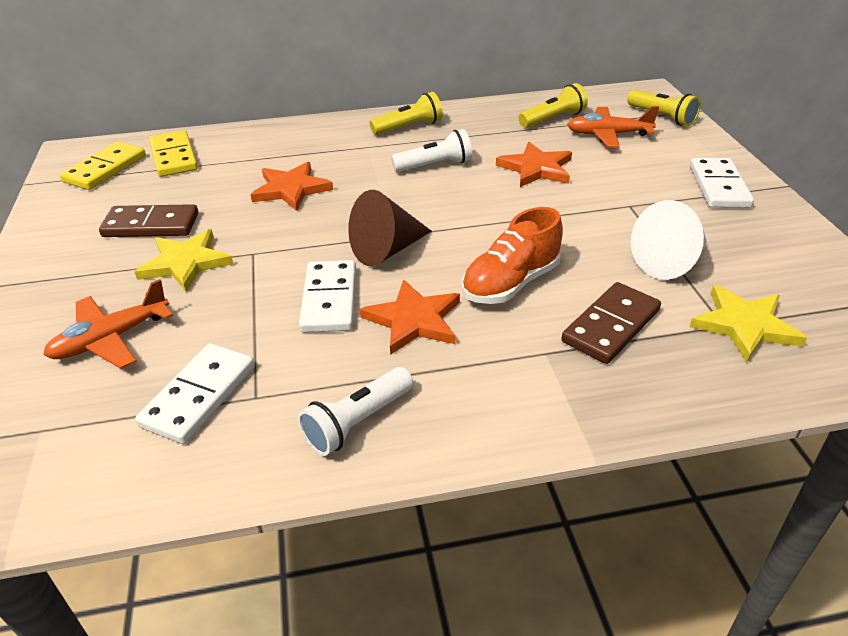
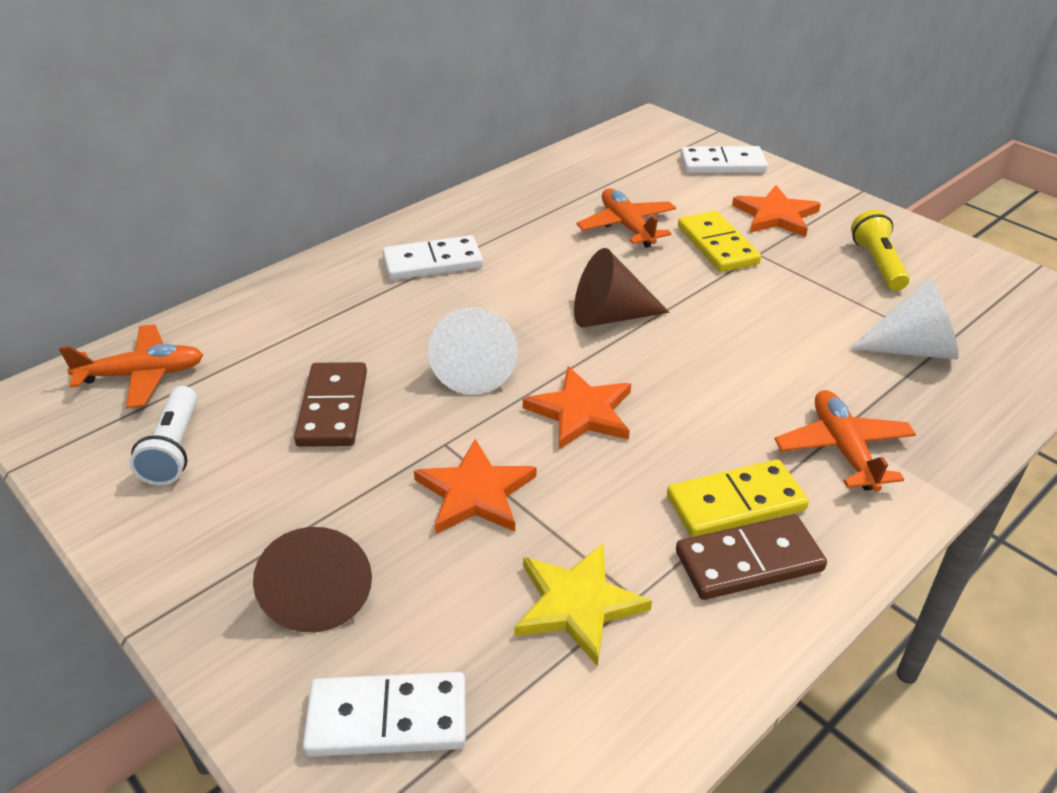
brown cone: 1 -> 2
orange plane: 2 -> 3
orange shoe: 1 -> 0
white cone: 1 -> 2
white flashlight: 2 -> 1
yellow flashlight: 3 -> 1
yellow star: 2 -> 1

